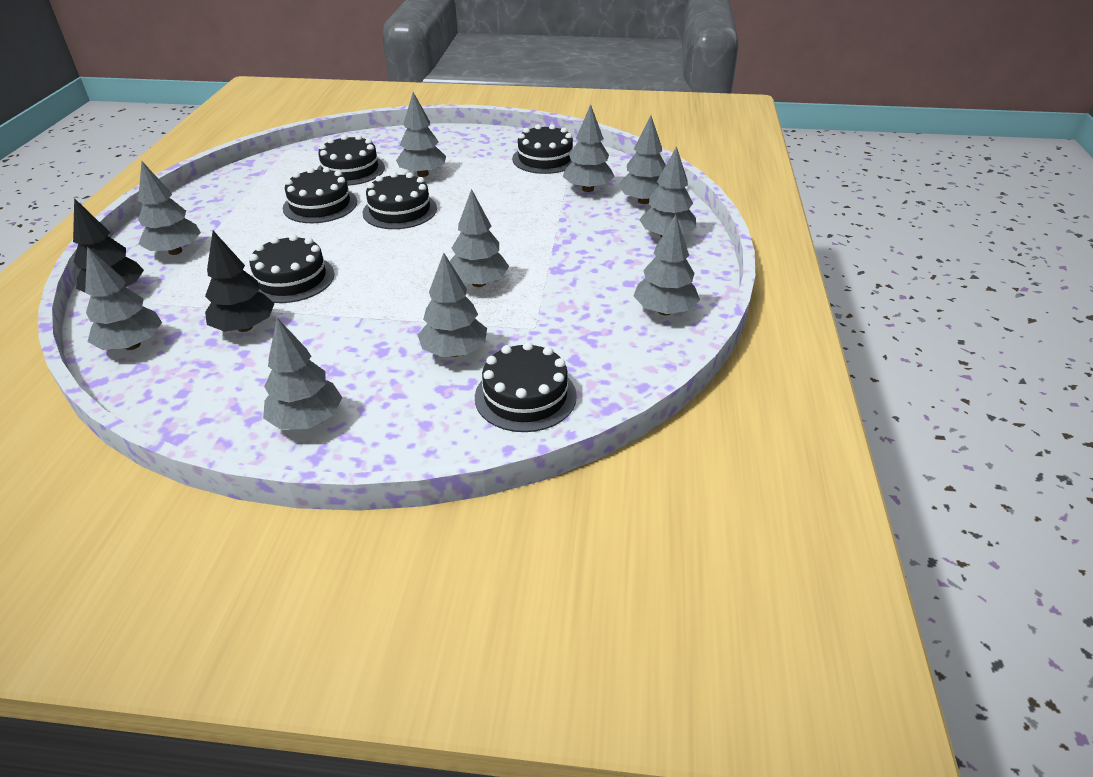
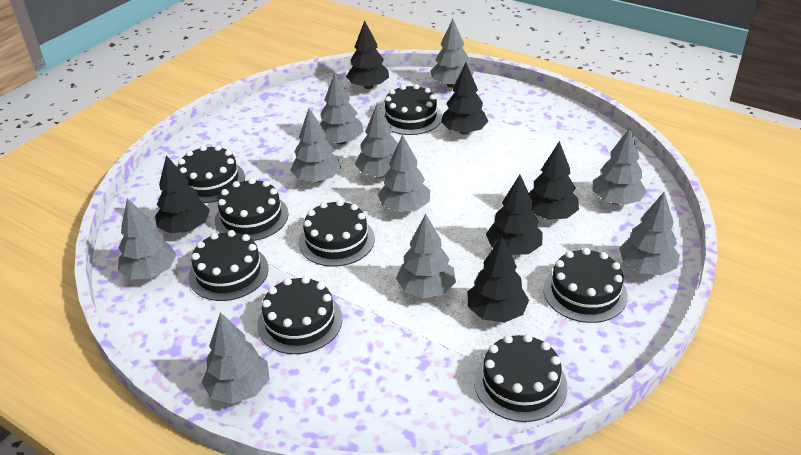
black cake: 6 -> 8
black tree: 2 -> 6

